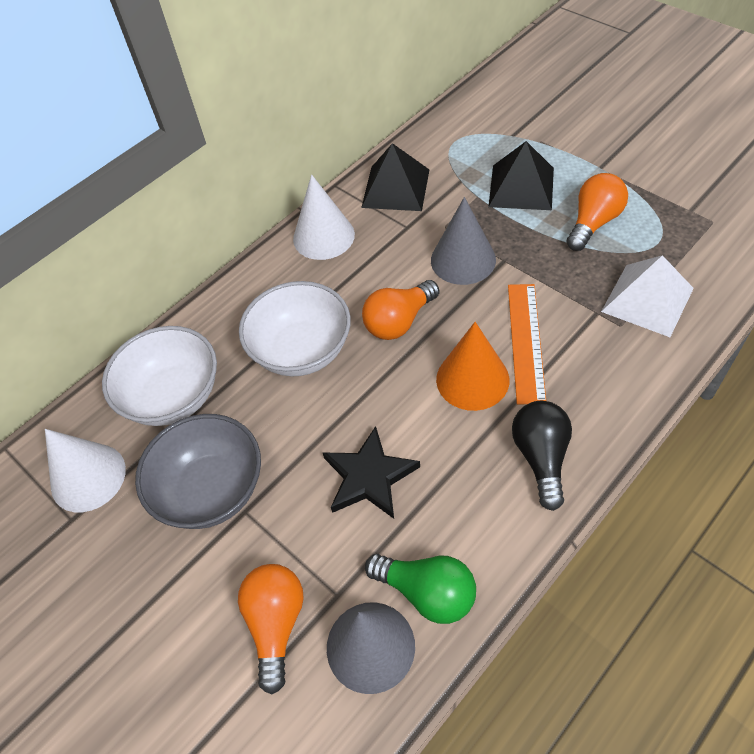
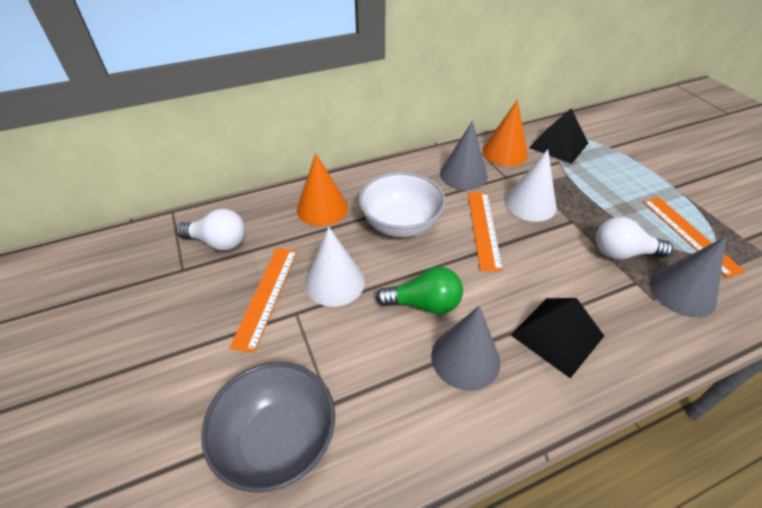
black light bulb: 1 -> 0
black star: 1 -> 0
grey cone: 2 -> 3
orange cone: 1 -> 2
orange light bulb: 3 -> 0
orange ruler: 1 -> 3
white bowl: 2 -> 1
white light bulb: 0 -> 2
white pyramid: 1 -> 0

